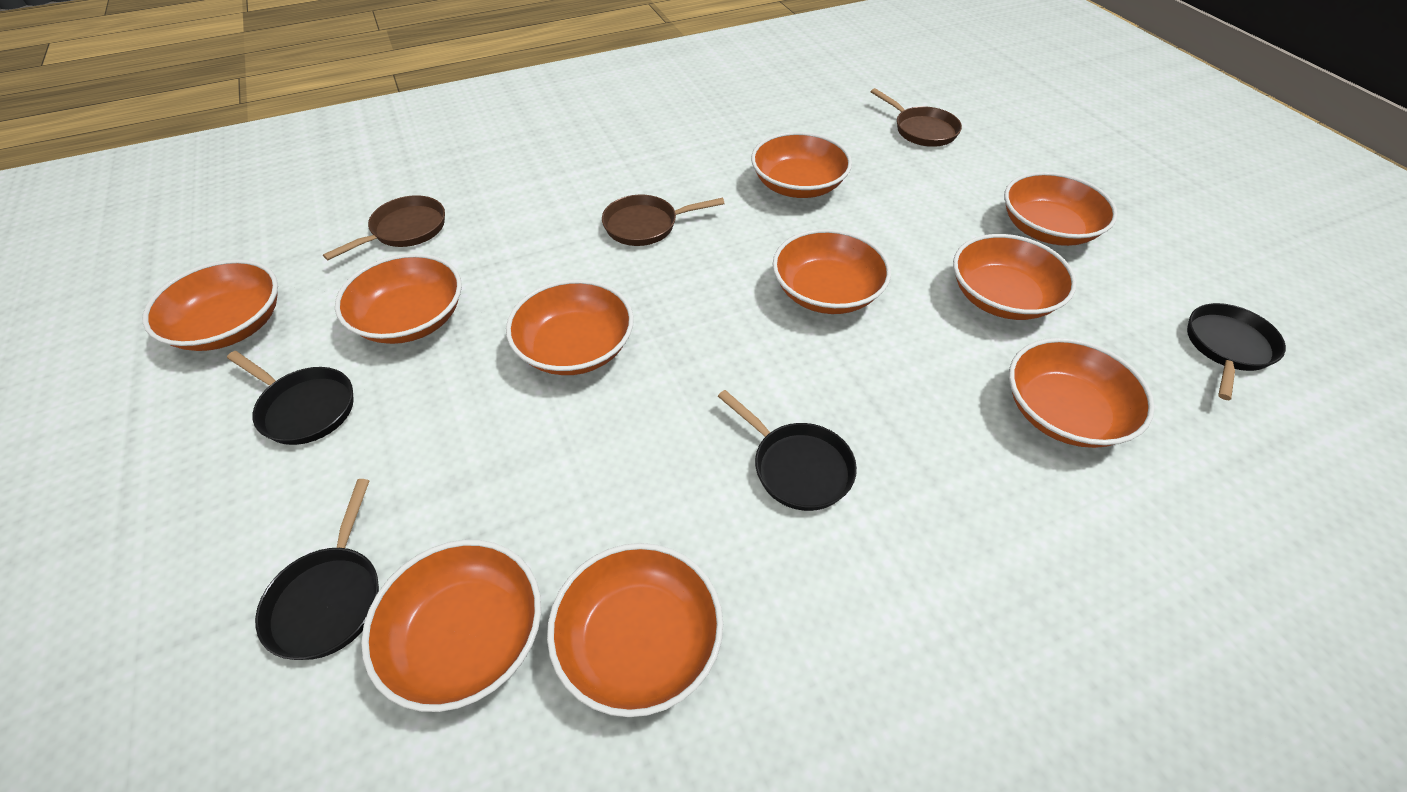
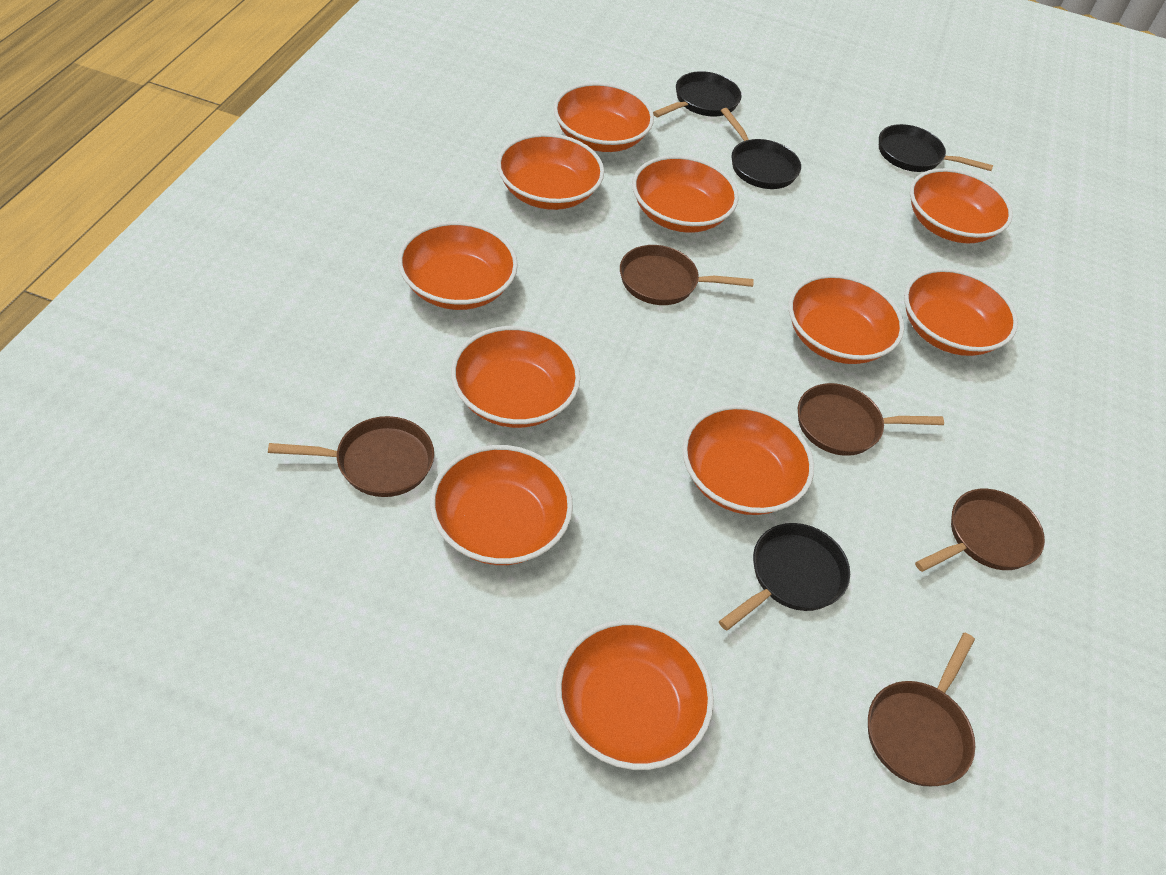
brown pan: 3 -> 5
orange bowl: 10 -> 11

